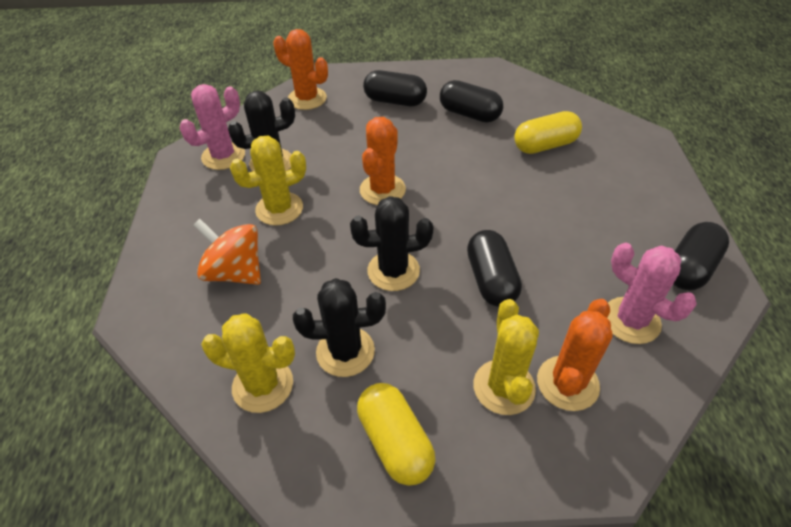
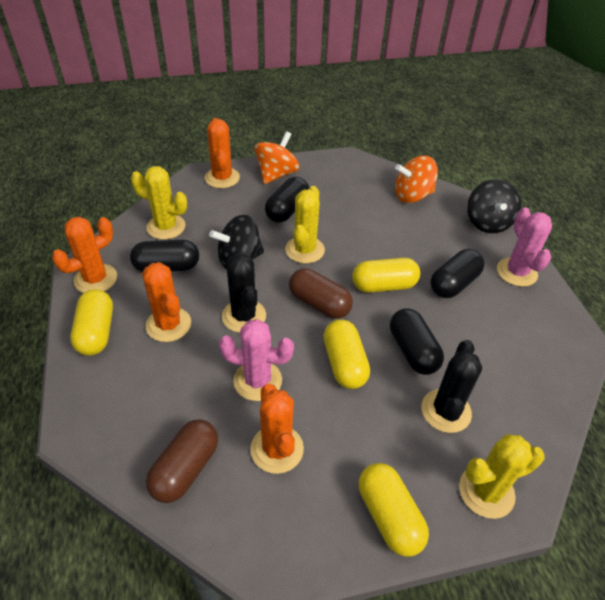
black cactus: 3 -> 2
black spinning top: 0 -> 2
brown capsule: 0 -> 2
orange cactus: 3 -> 4
orange spinning top: 1 -> 2
yellow capsule: 2 -> 4

